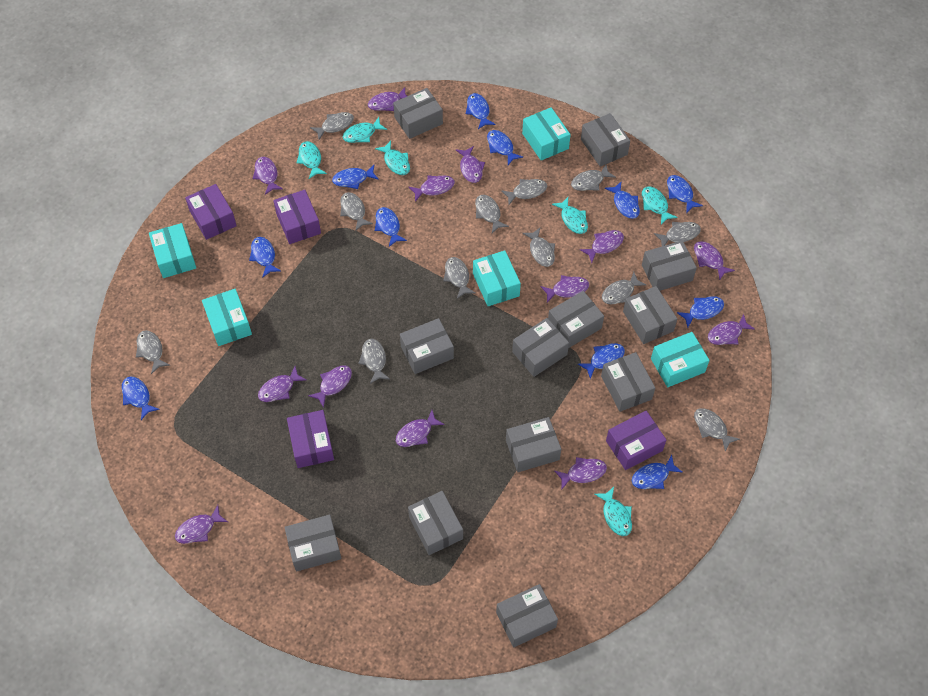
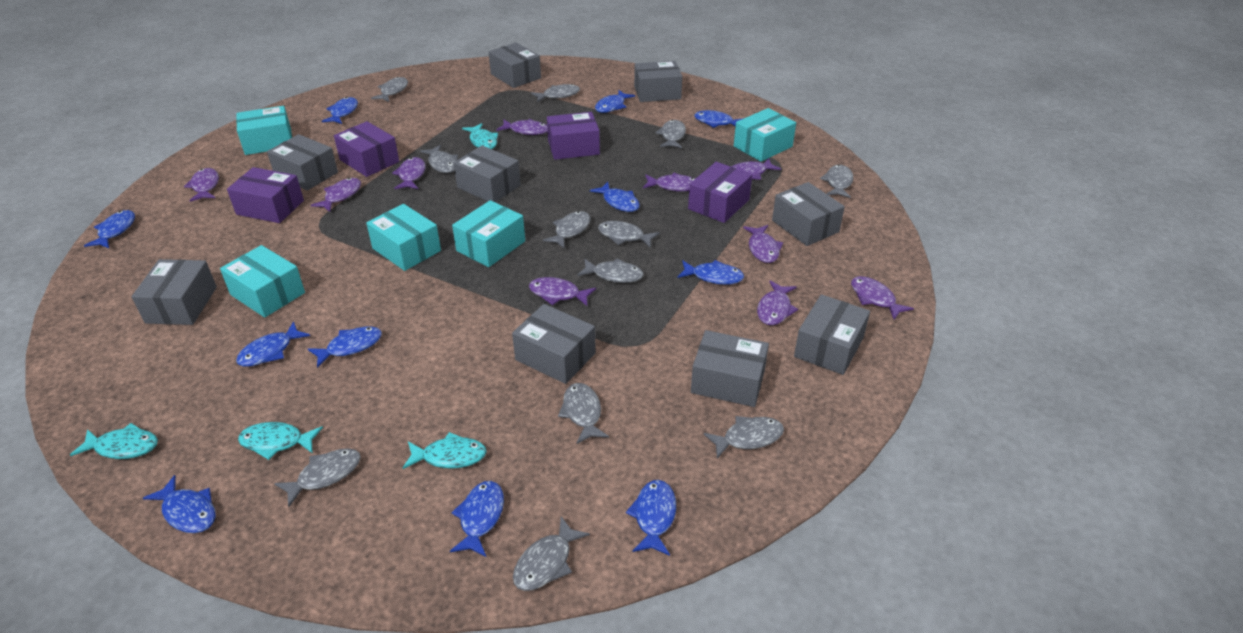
grey box: 12 -> 9
purple fish: 13 -> 10
turquoise fish: 6 -> 4

